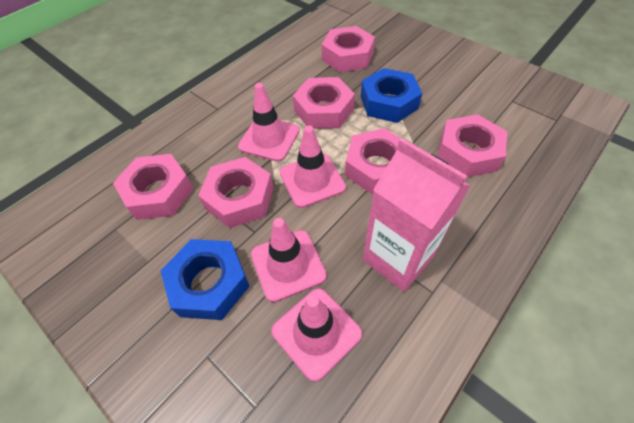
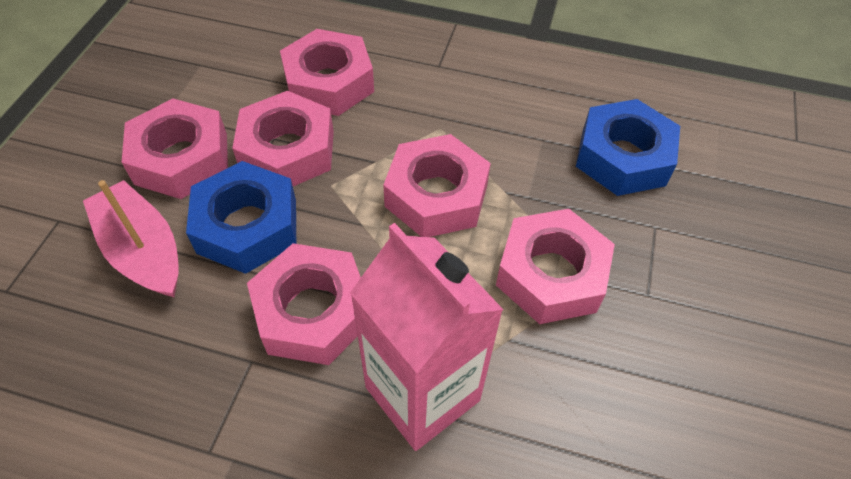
pink boat: 0 -> 1
pink traffic cone: 4 -> 0

